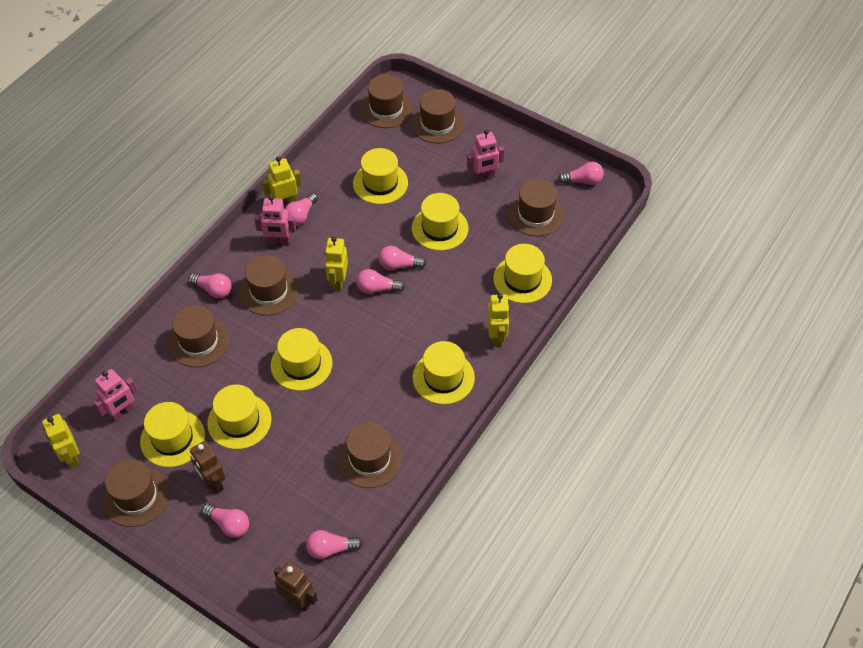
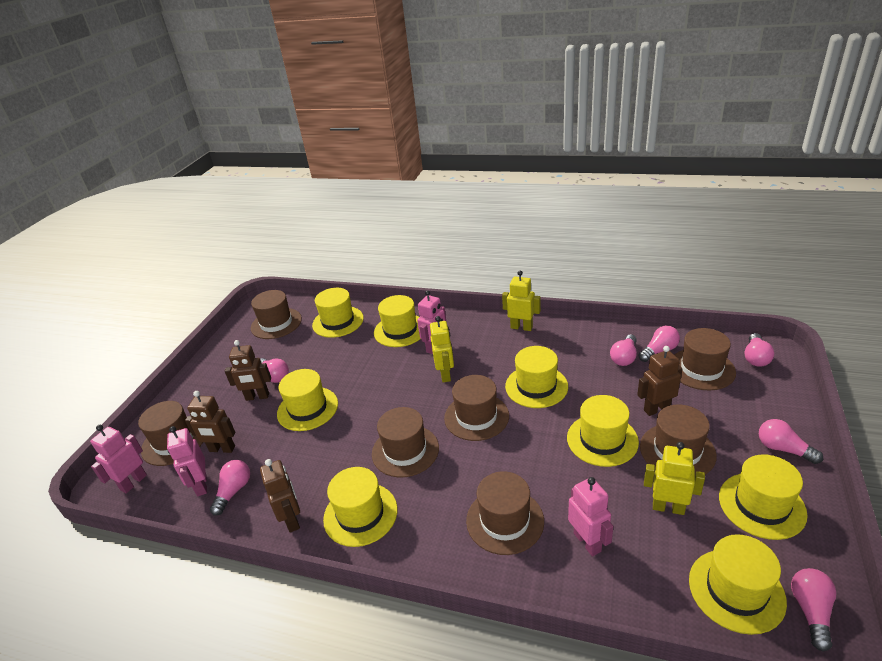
brown robot: 2 -> 4
pink robot: 3 -> 4
yellow hat: 7 -> 8
yellow robot: 4 -> 3

